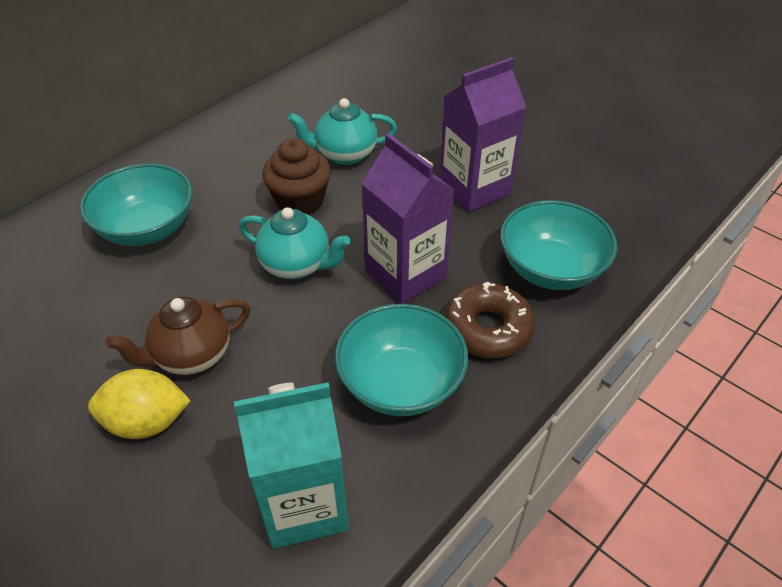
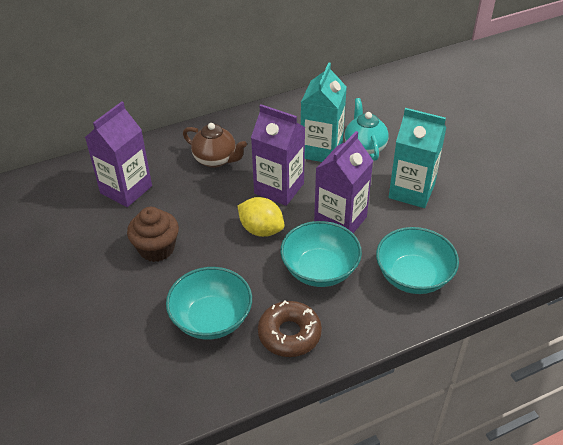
purple carton: 2 -> 3
turquoise carton: 1 -> 2
turquoise teapot: 2 -> 1

